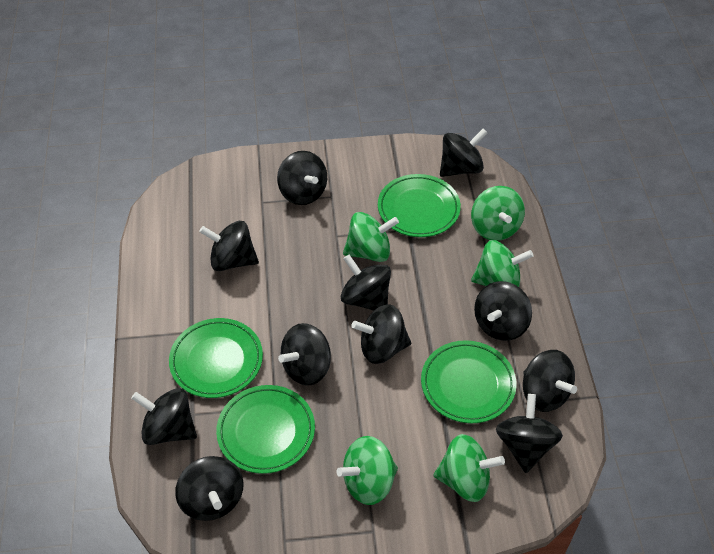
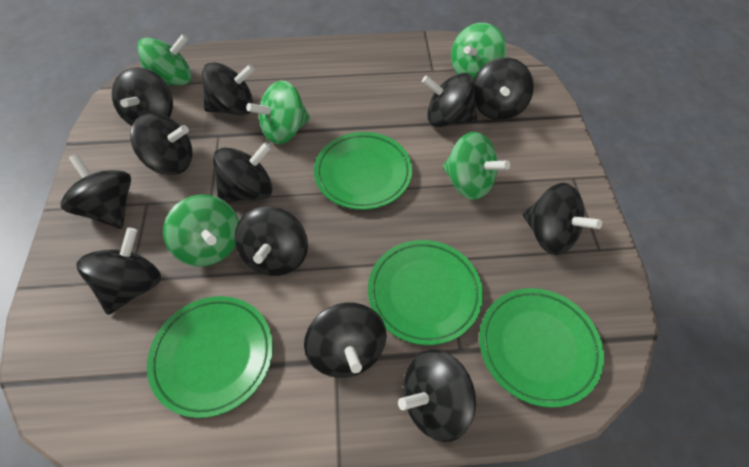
black spinning top: 11 -> 12

